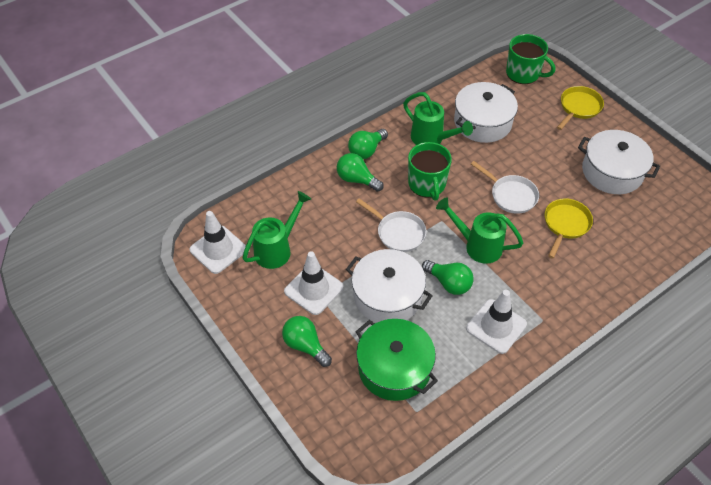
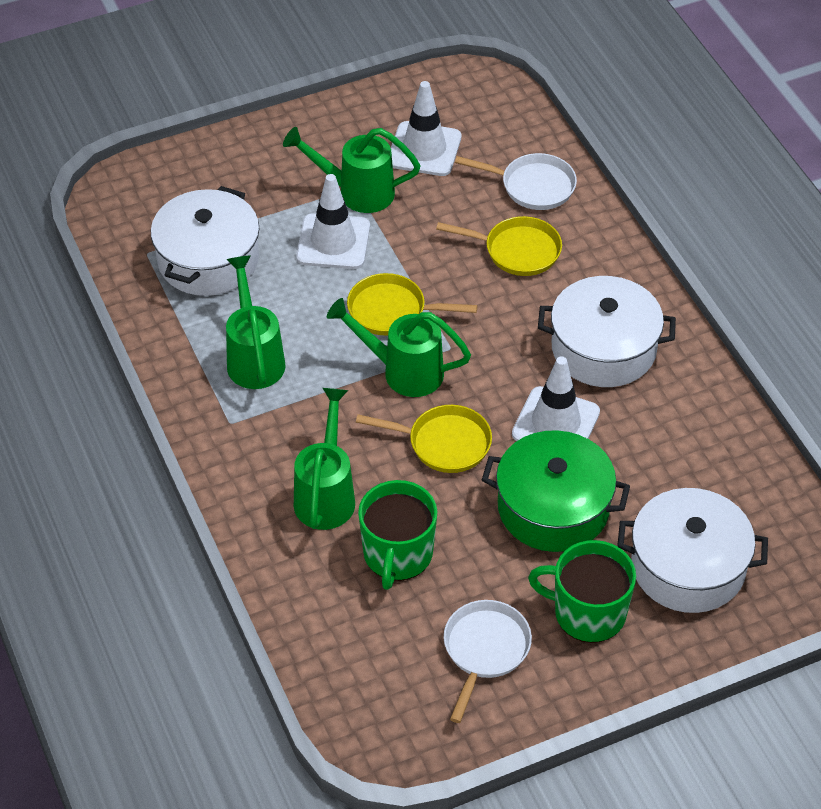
green light bulb: 4 -> 0
green watering can: 3 -> 4
yellow pan: 2 -> 3

